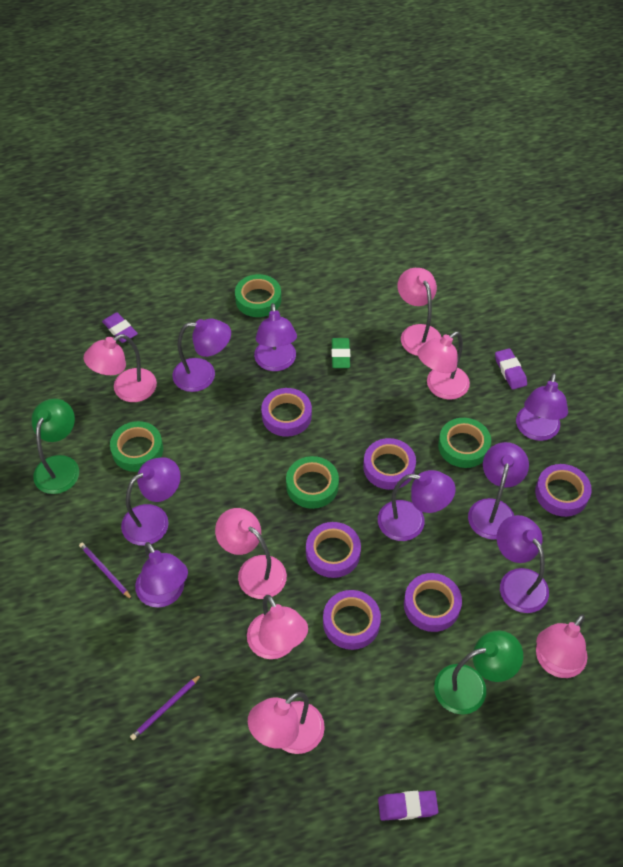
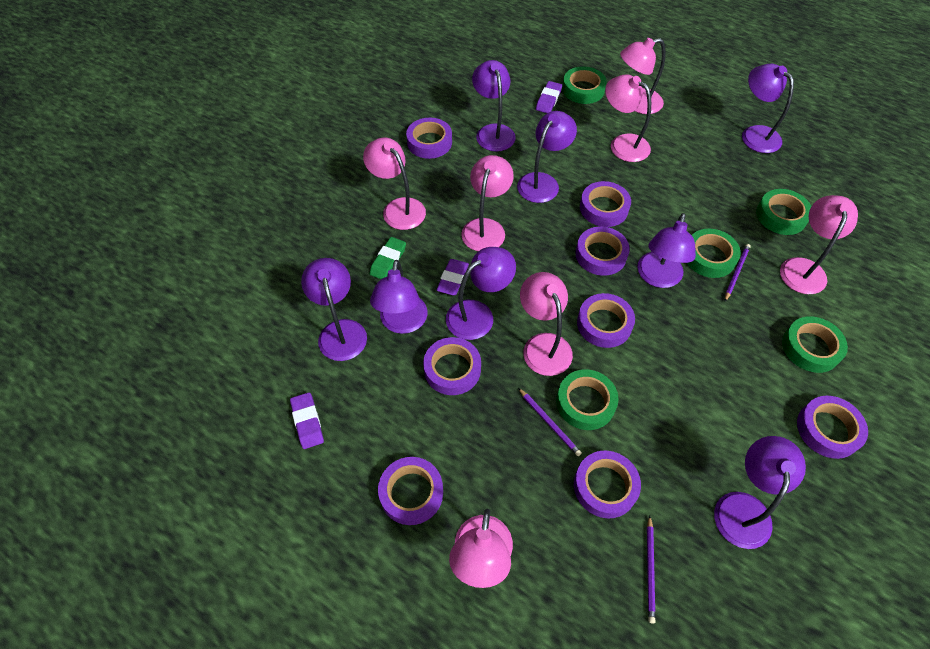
green lamp: 2 -> 0
green tape: 4 -> 5
purple pencil: 2 -> 3
purple tape: 6 -> 8

